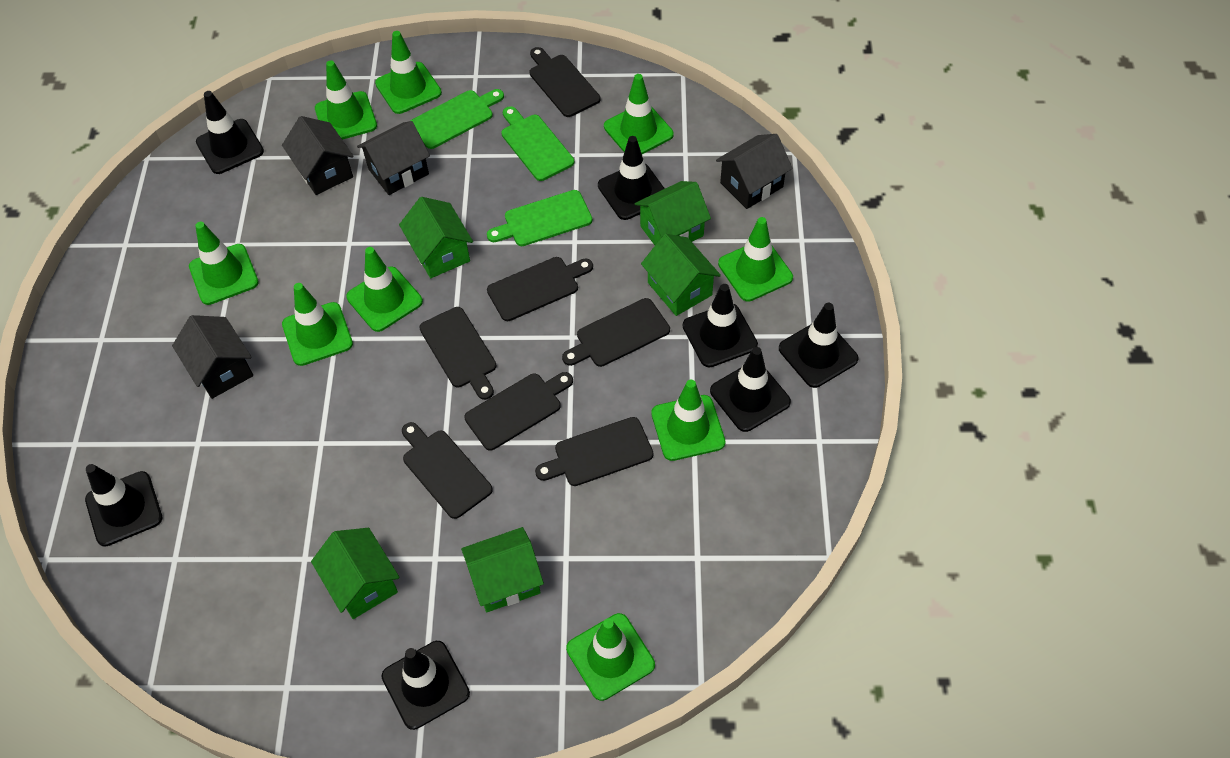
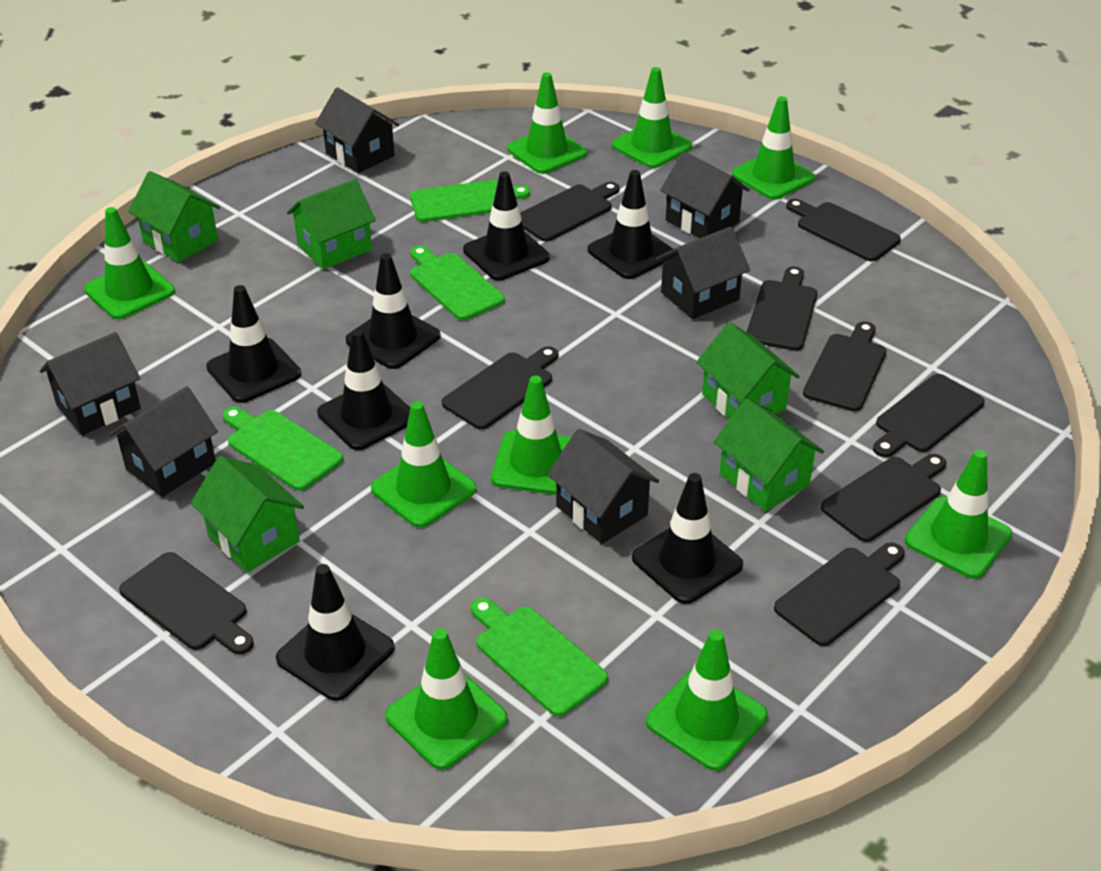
black cutting board: 7 -> 9
black house: 4 -> 6
green cutting board: 3 -> 4

